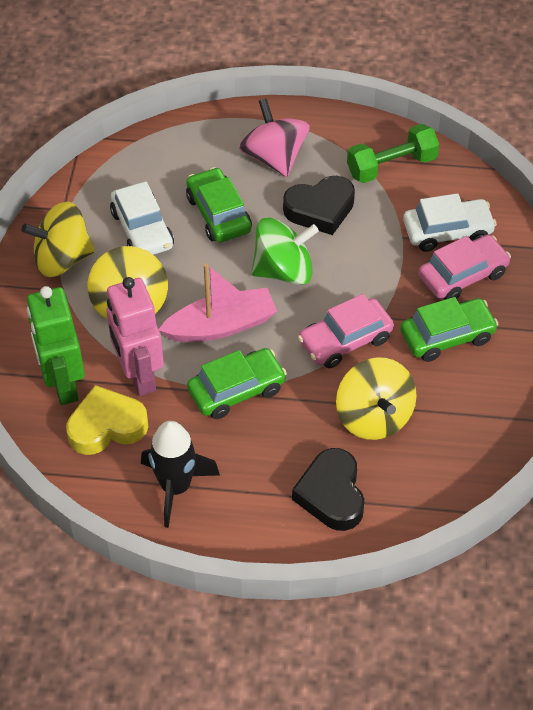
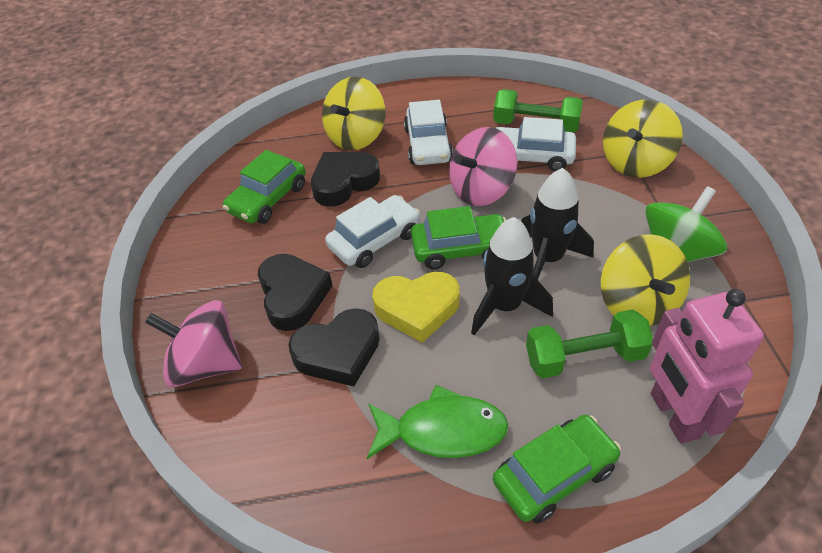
black heart: 2 -> 3
black rocket: 1 -> 2
green dumbbell: 1 -> 2
green fish: 0 -> 1
green robot: 1 -> 0
pink boat: 1 -> 0
pink car: 2 -> 0
pink spinning top: 1 -> 2
white car: 2 -> 3

